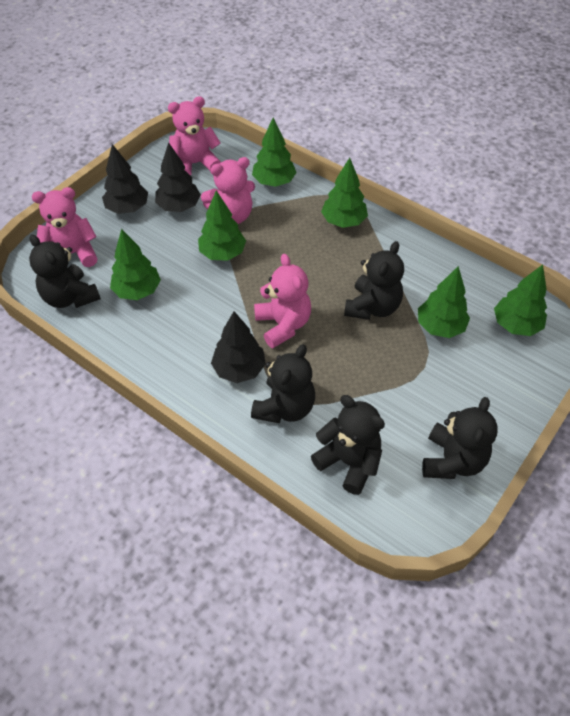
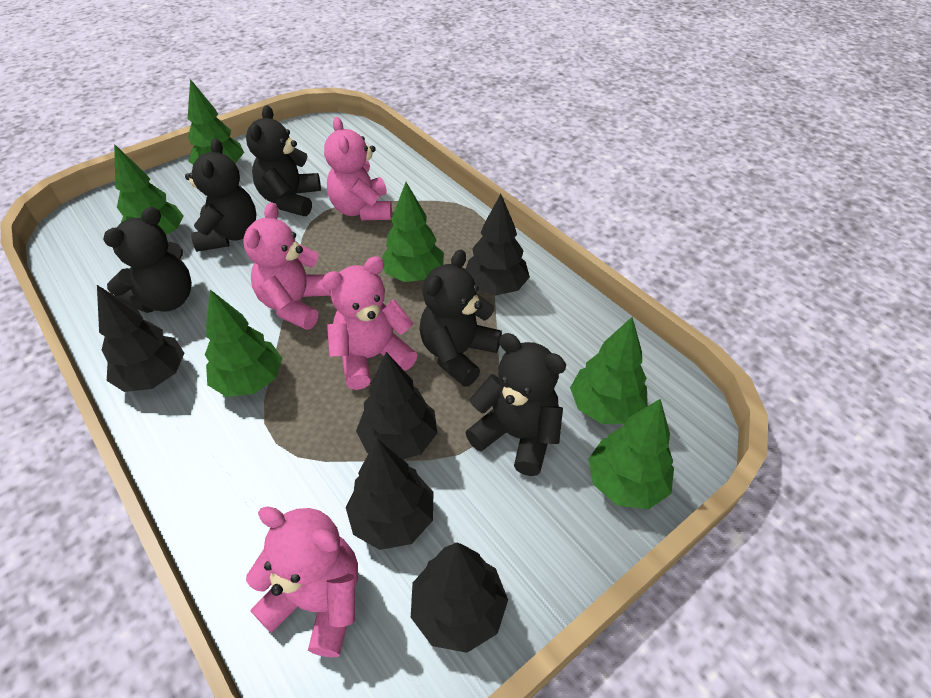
black tree: 3 -> 5

